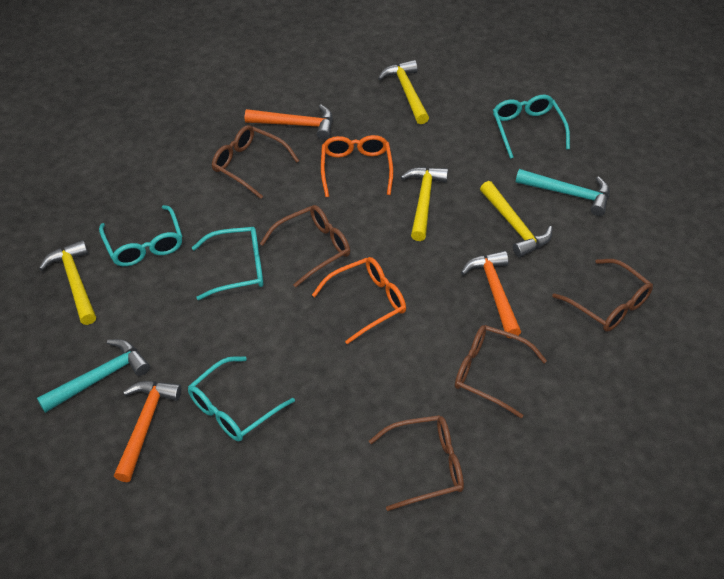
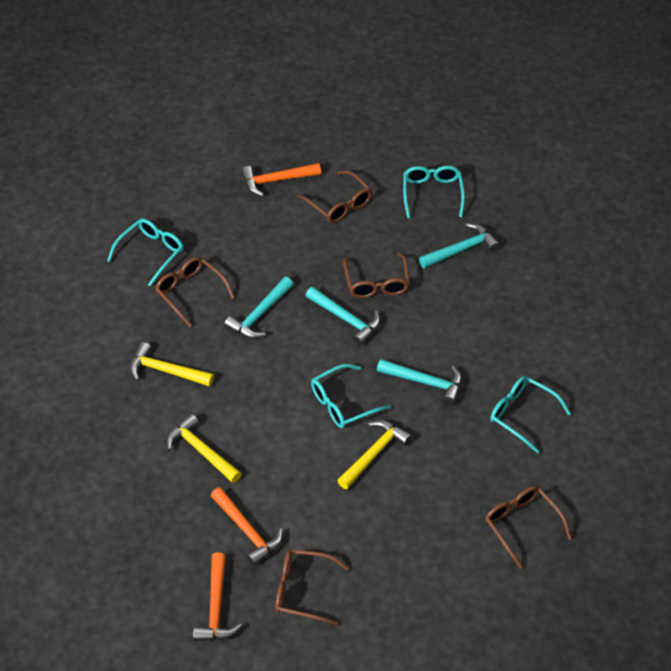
orange glasses: 2 -> 0
turquoise hammer: 2 -> 4
yellow hammer: 4 -> 3

